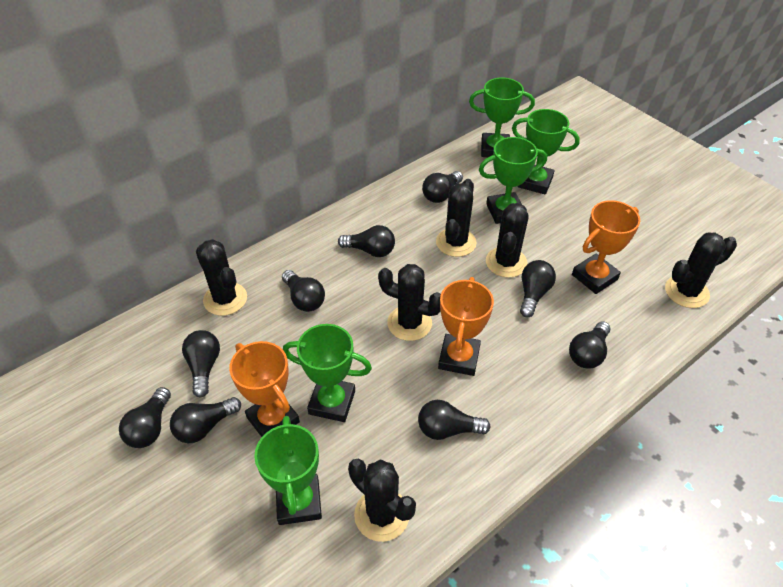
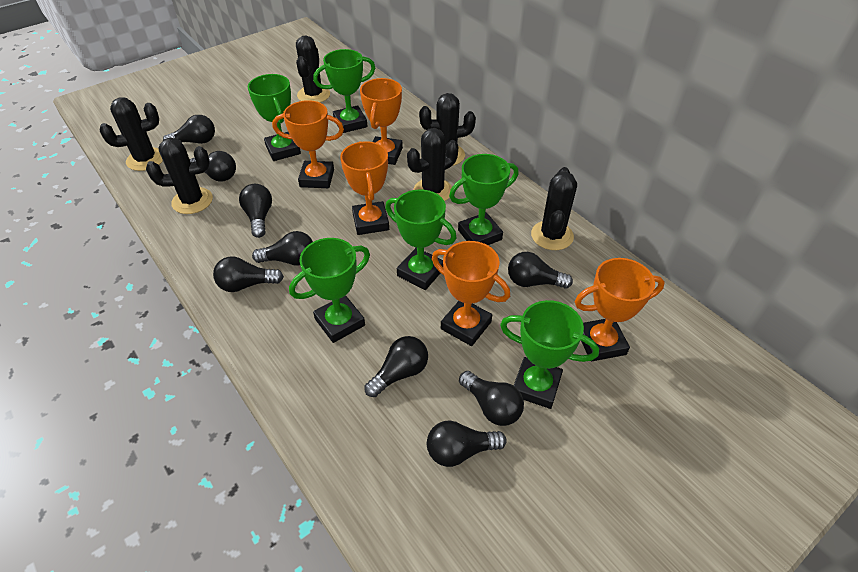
green trophy: 5 -> 6
orange trophy: 3 -> 5

